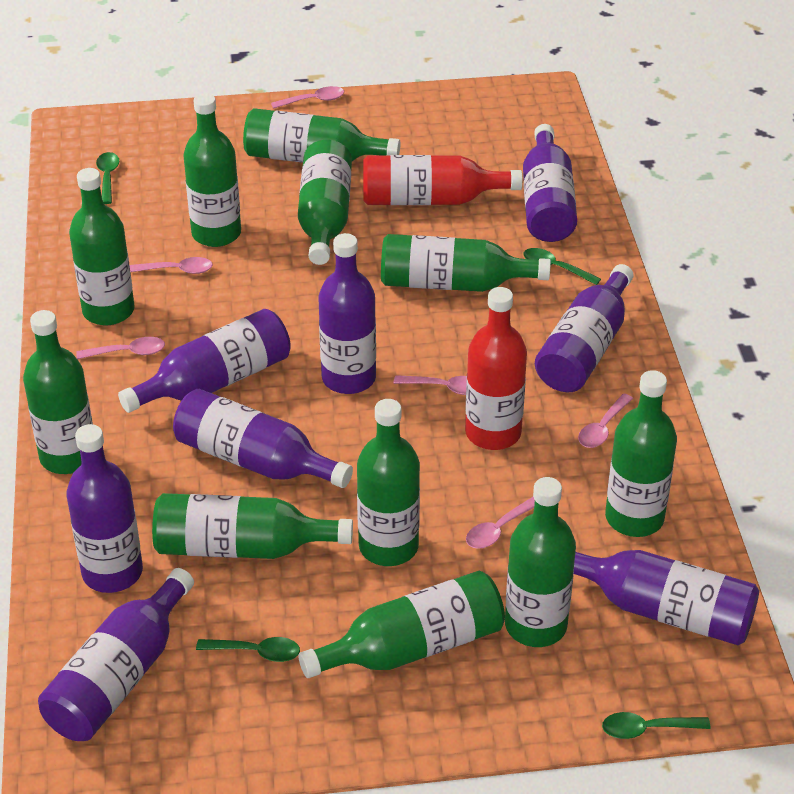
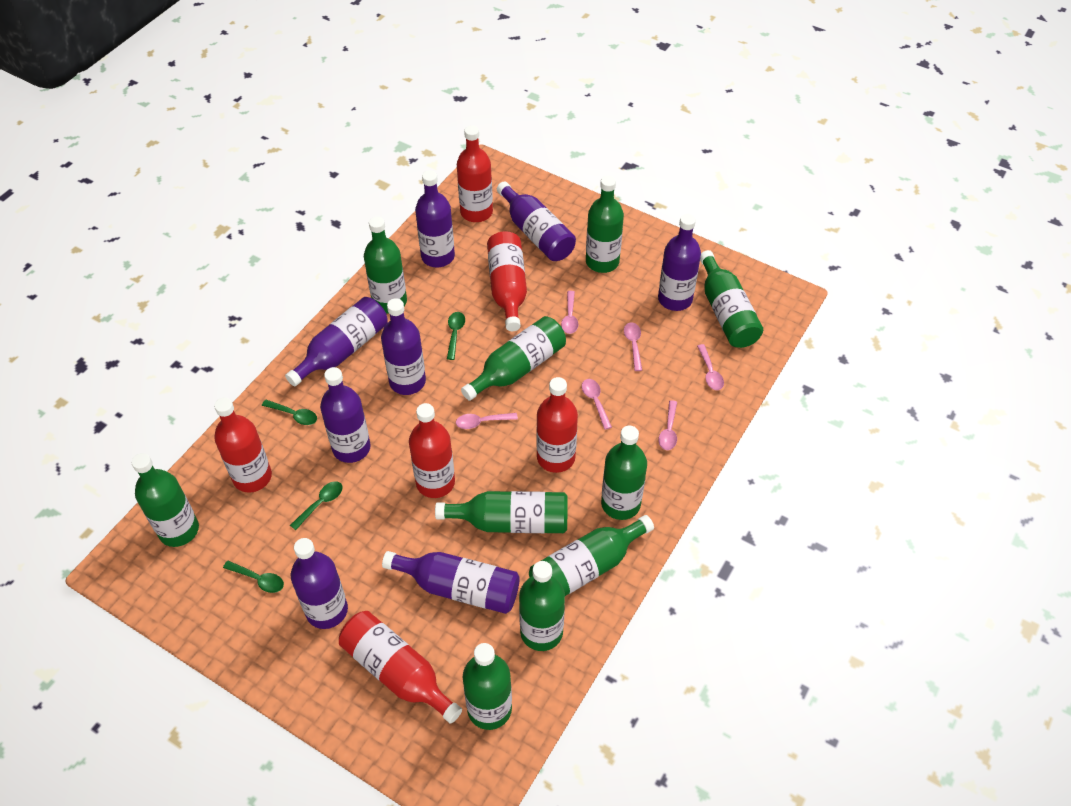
green bottle: 11 -> 10
red bottle: 2 -> 6

